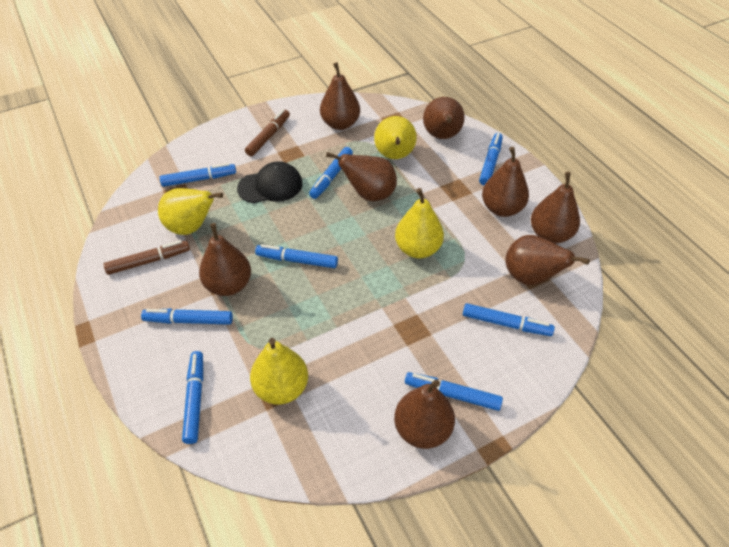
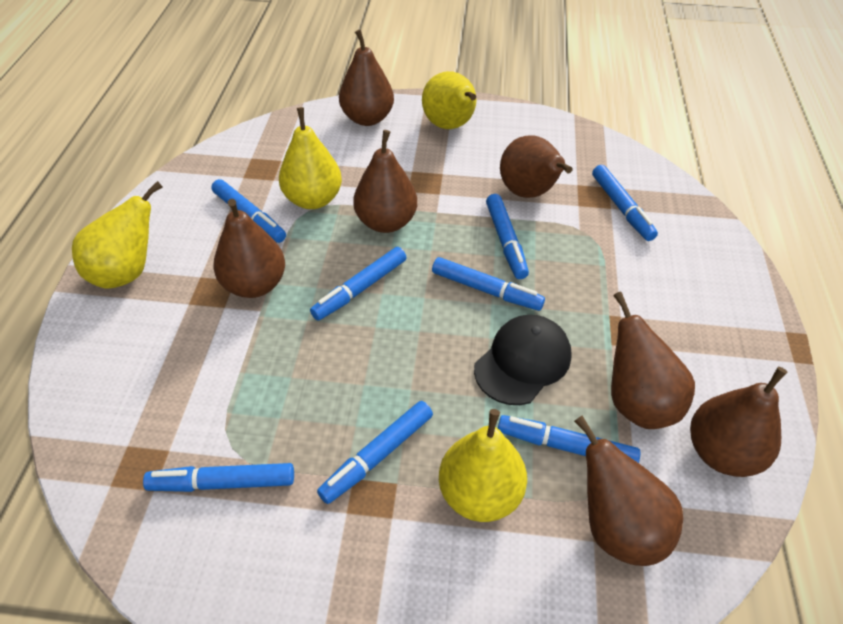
brown marker: 2 -> 0
brown pear: 8 -> 7

